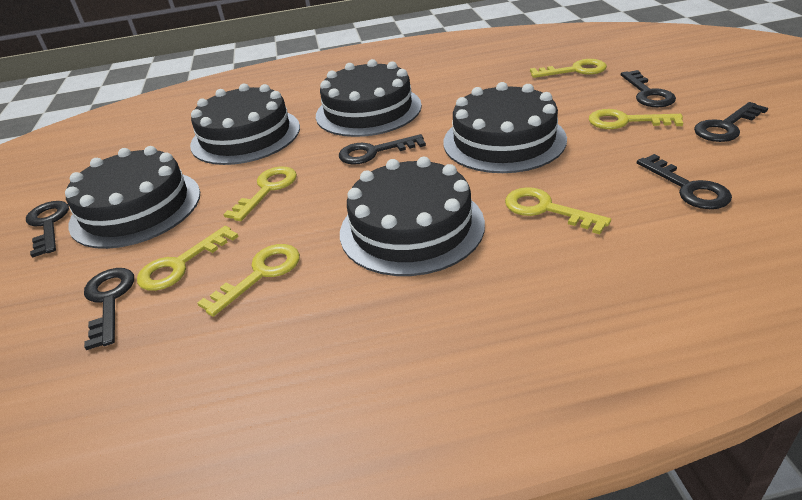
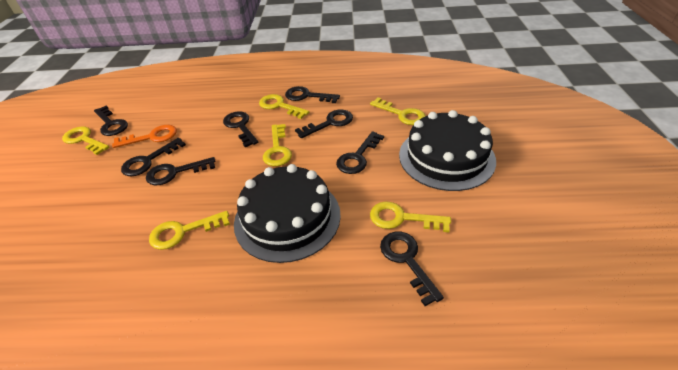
black cake: 5 -> 2
black key: 6 -> 8
orange key: 0 -> 1

